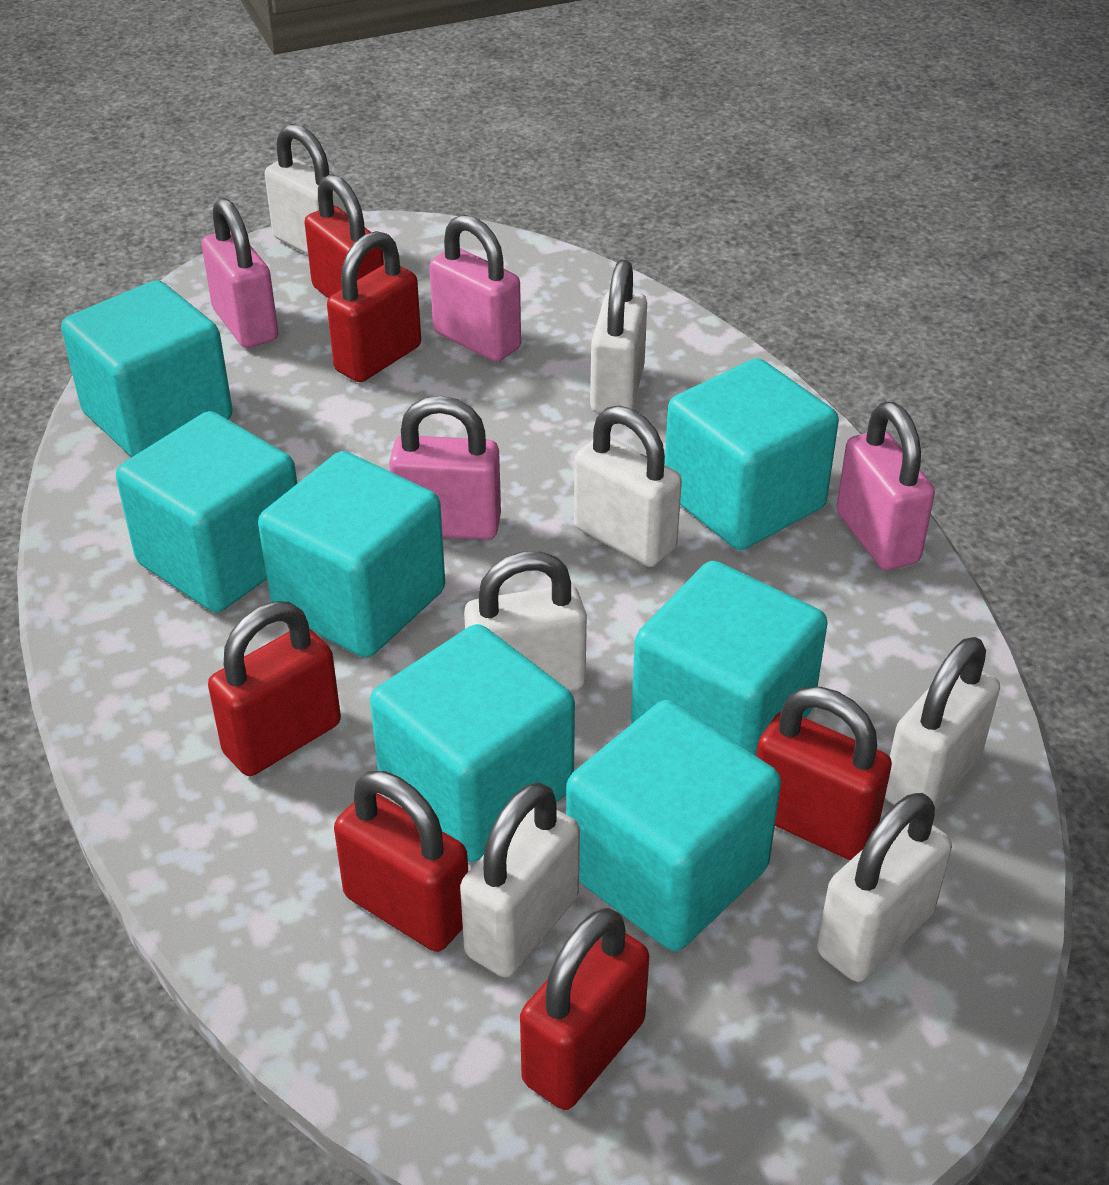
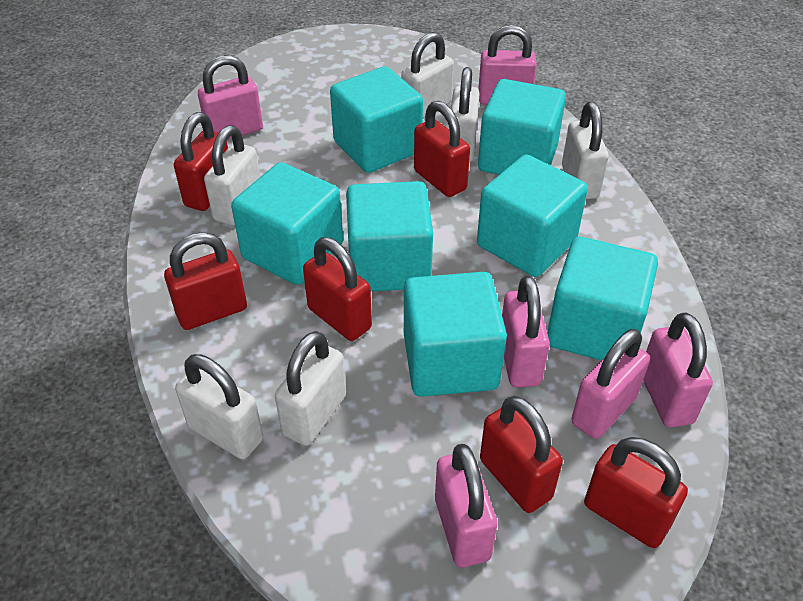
pink padlock: 4 -> 6
white padlock: 7 -> 6

